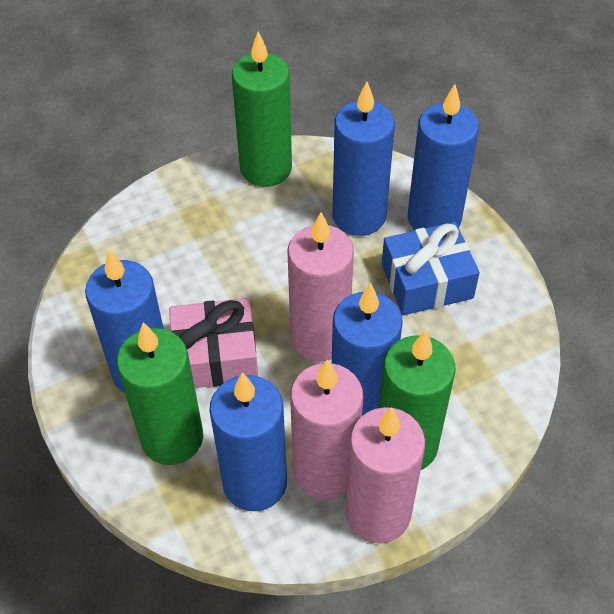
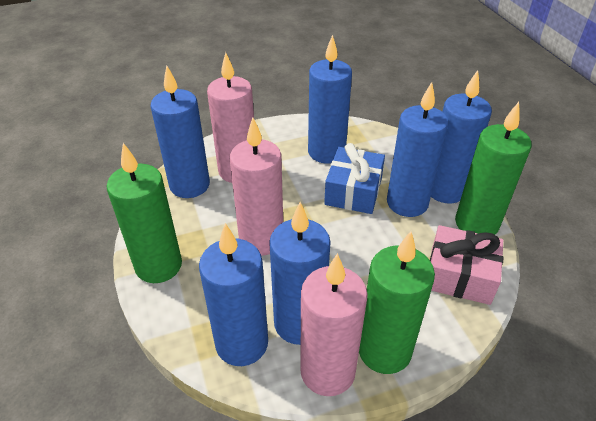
blue candle: 5 -> 6

